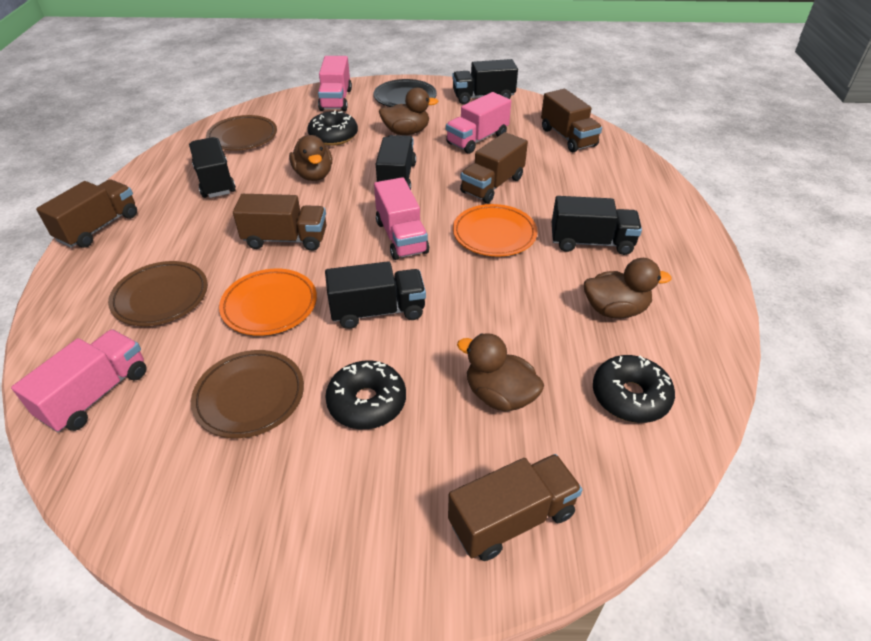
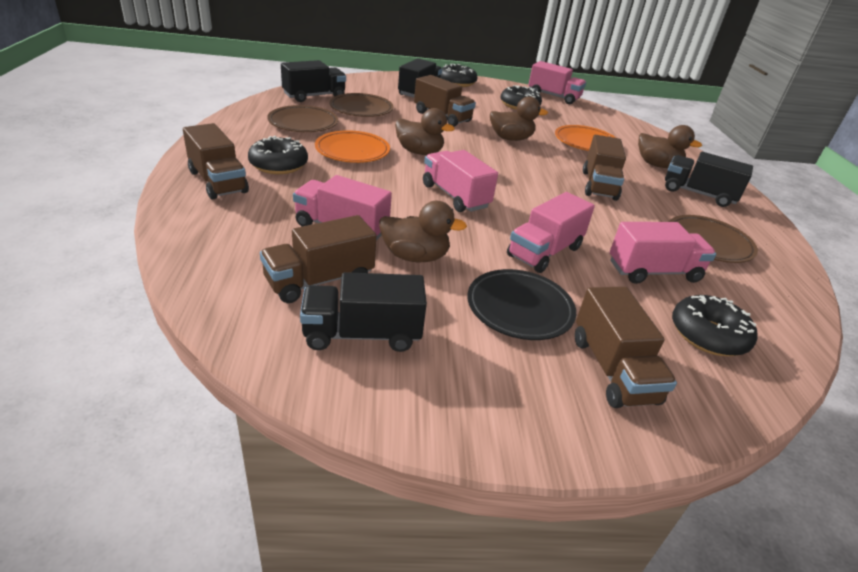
black donut: 3 -> 4
black truck: 5 -> 4
pink truck: 4 -> 5

